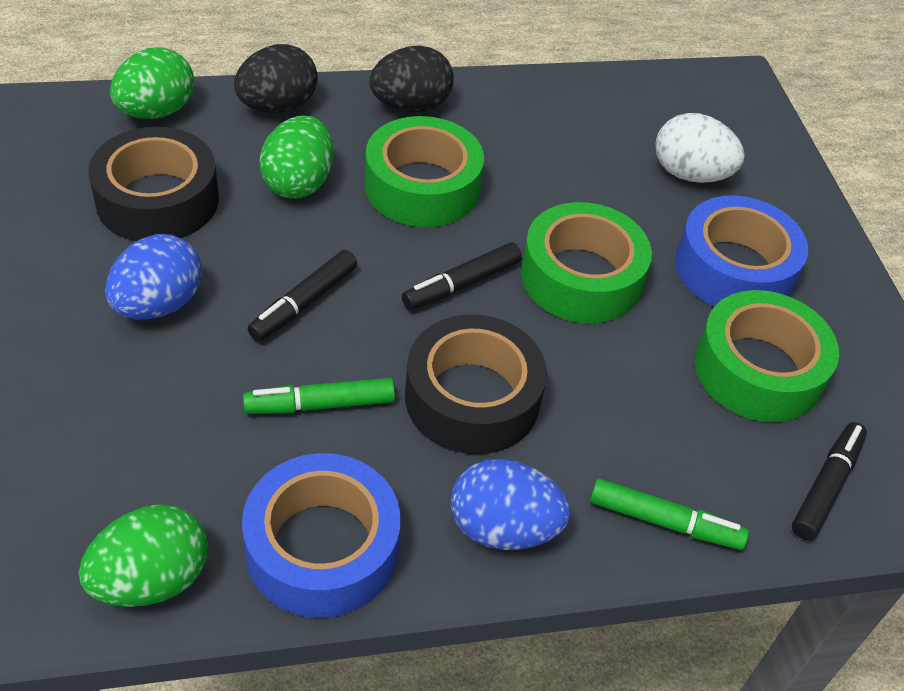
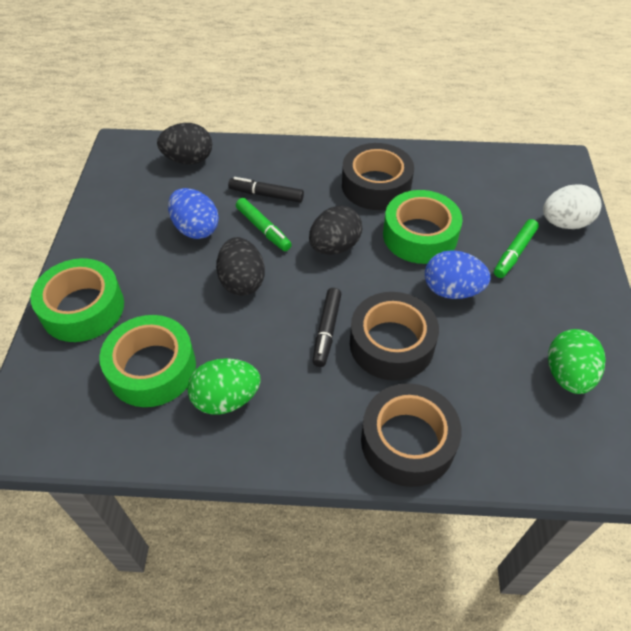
black egg: 2 -> 3
black marker: 3 -> 2
black tape: 2 -> 3
blue tape: 2 -> 0
green egg: 3 -> 2

